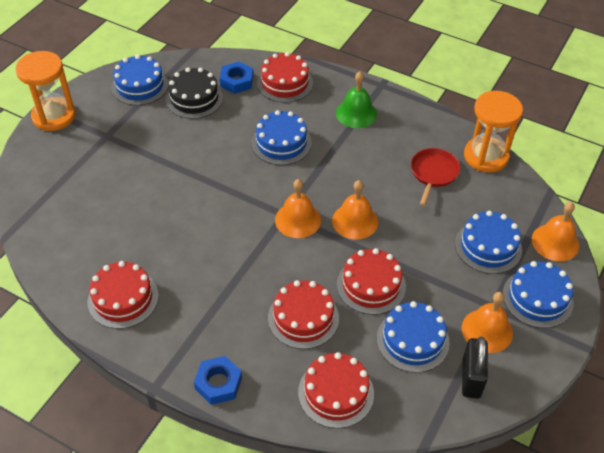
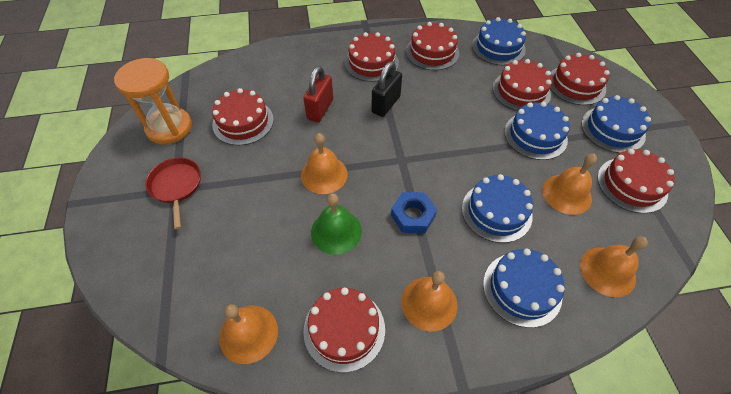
black cake: 1 -> 0
blue nut: 2 -> 1
orange bell: 4 -> 5
orange hourglass: 2 -> 1
red cake: 5 -> 7
red padlock: 0 -> 1

